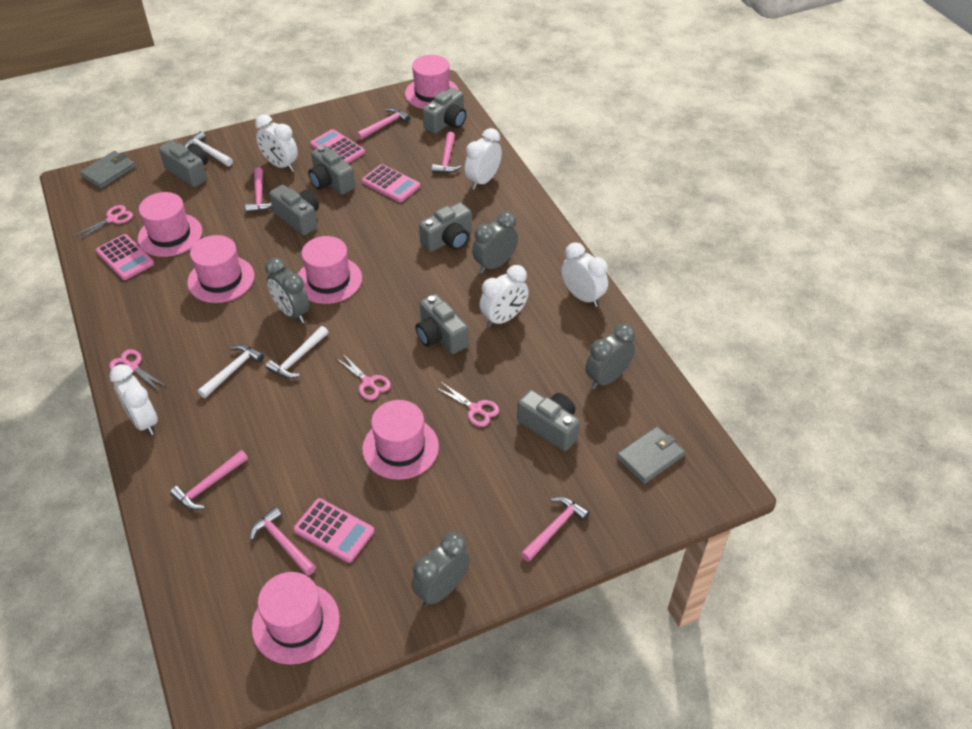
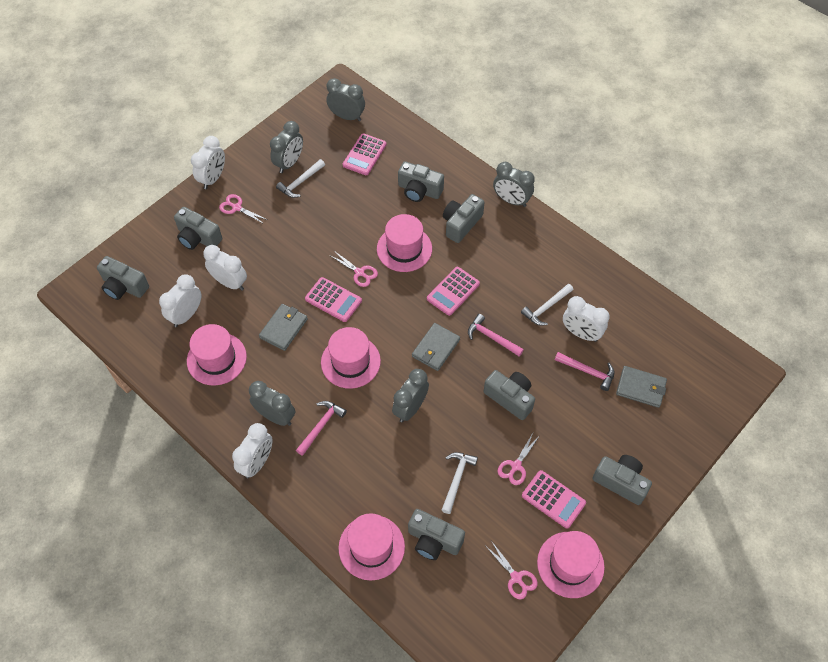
grey clock: 4 -> 5
grey wallet: 2 -> 3
pink hammer: 6 -> 3
pink hat: 6 -> 5

